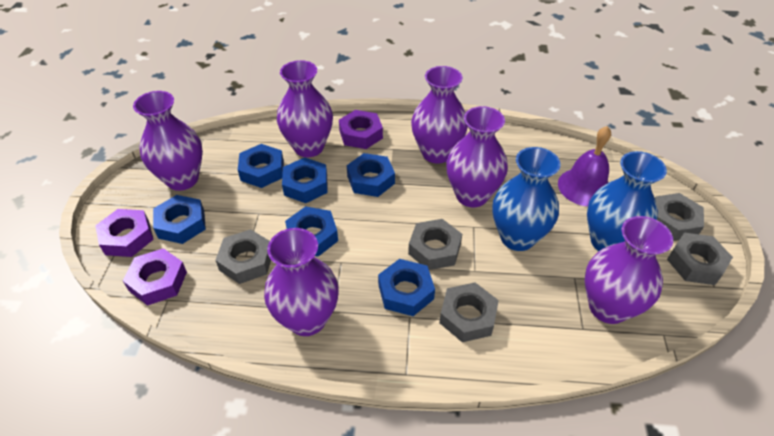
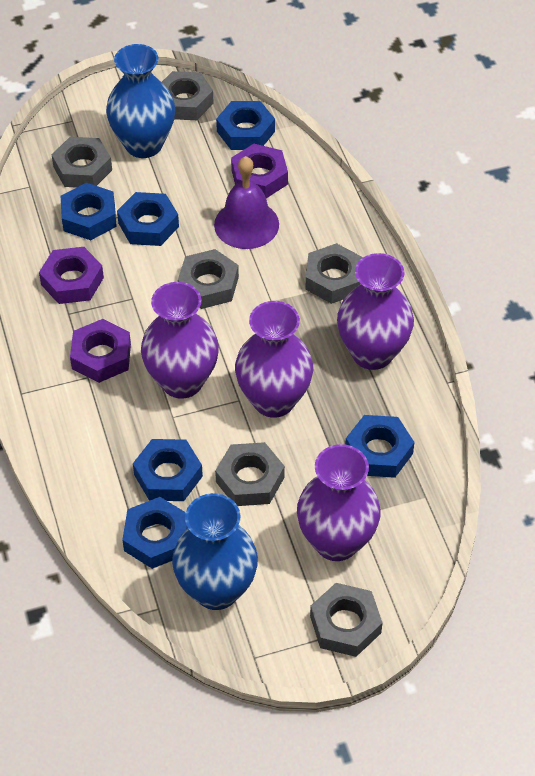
grey nut: 5 -> 6
purple vase: 6 -> 4

